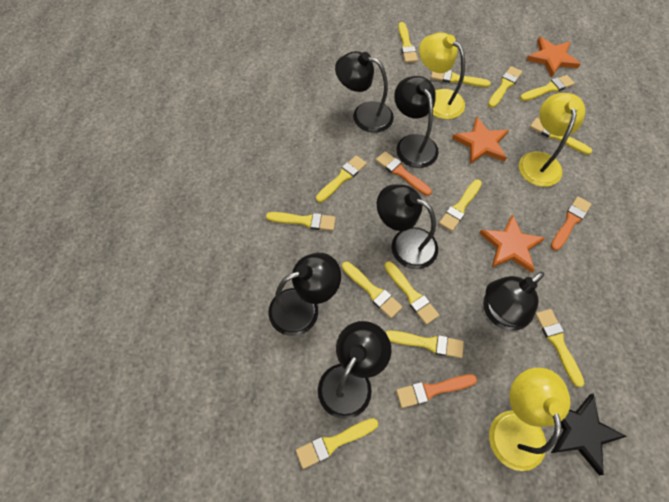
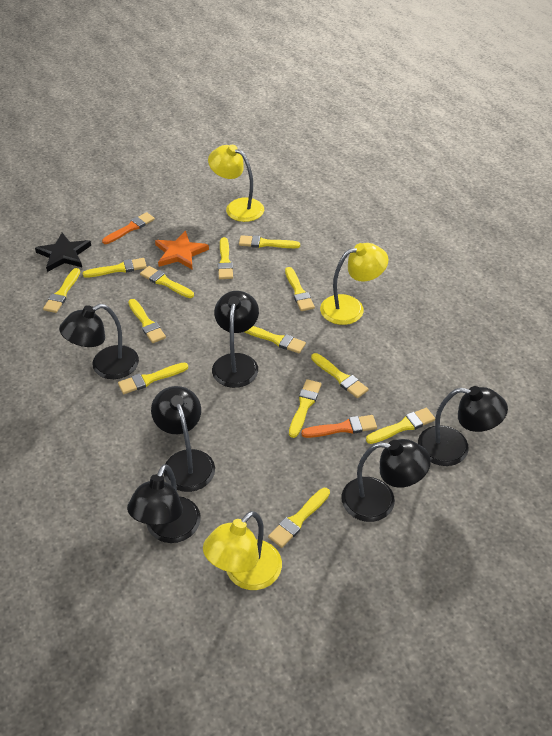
orange brush: 3 -> 2
orange star: 3 -> 1

